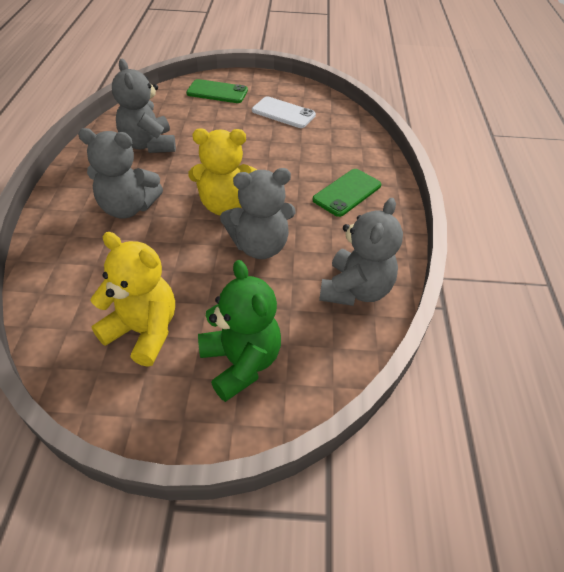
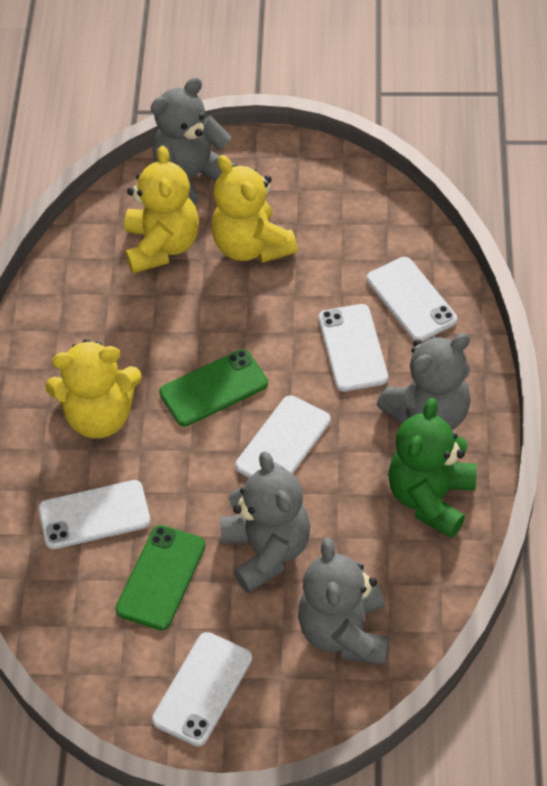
white phone: 1 -> 5
yellow teddy bear: 2 -> 3

